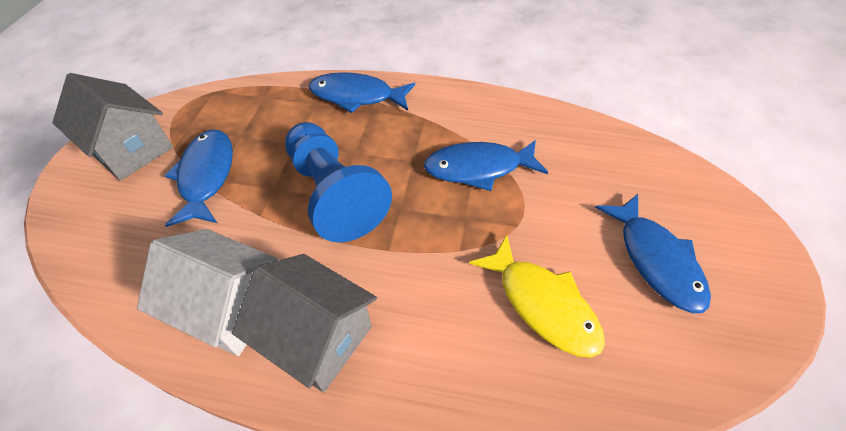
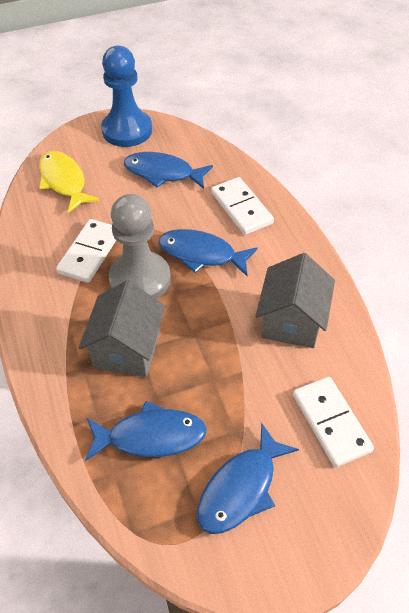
grey pawn: 0 -> 1
white domino: 0 -> 3
white house: 1 -> 0

